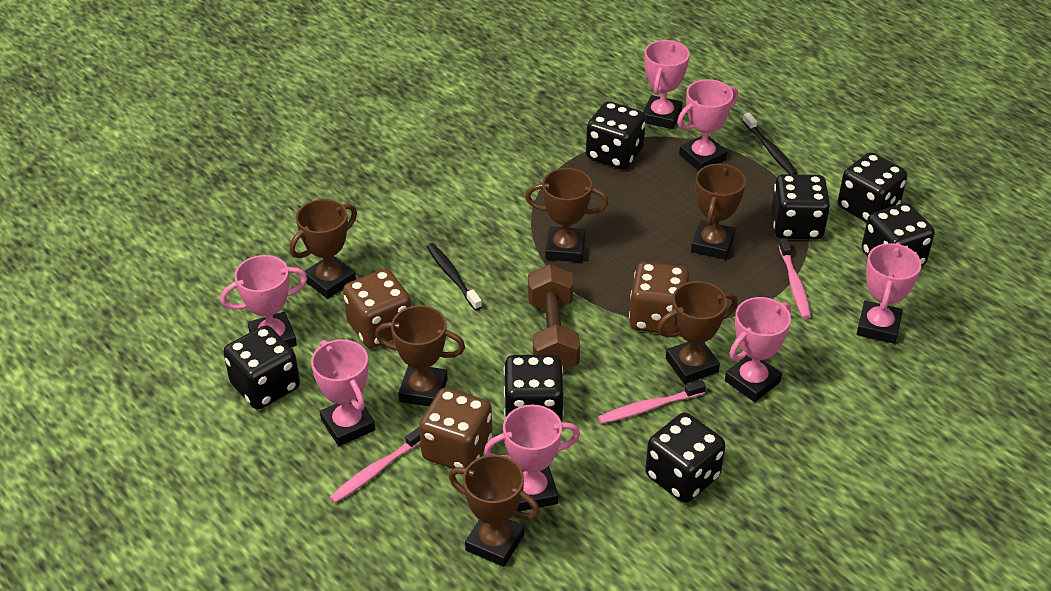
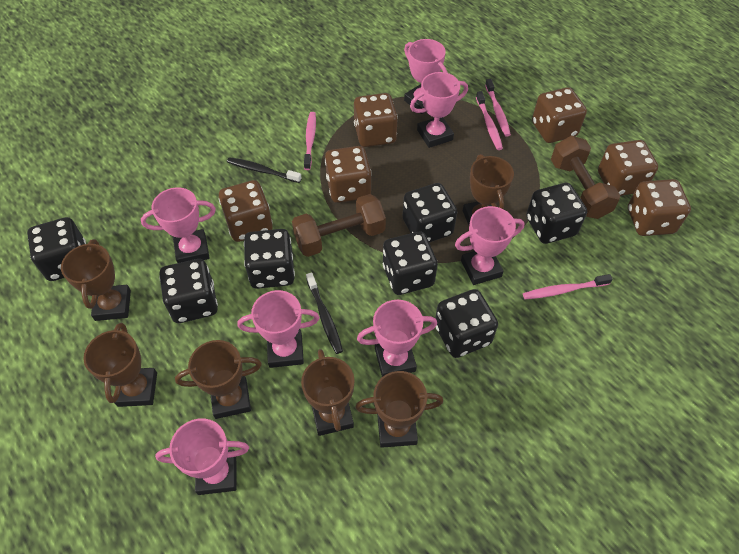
brown dice: 3 -> 6
brown dumbbell: 1 -> 2
pink toothbrush: 3 -> 4

